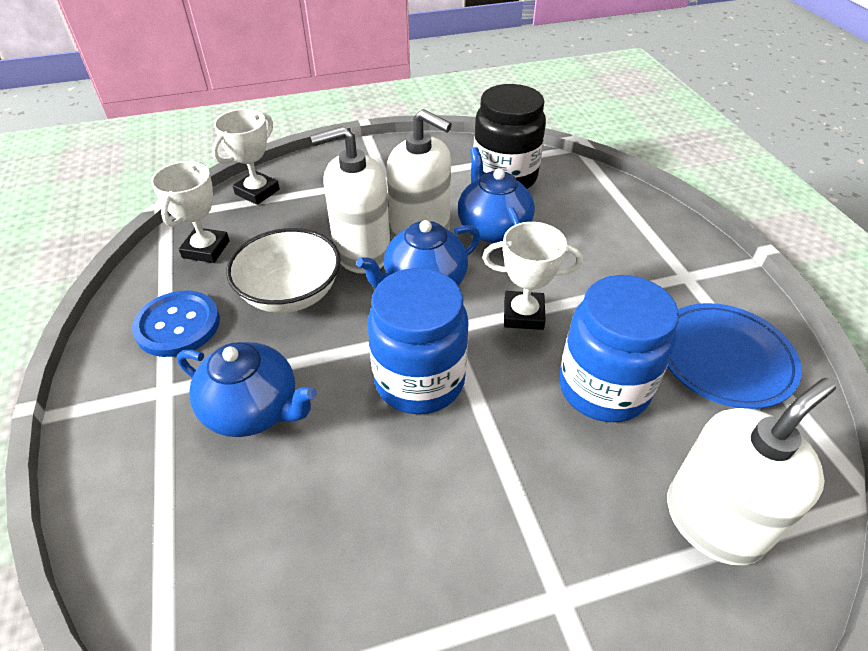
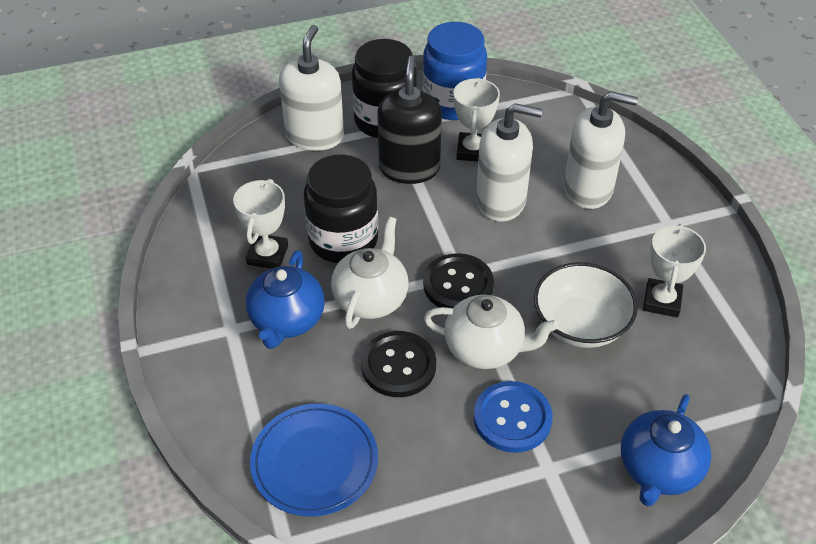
black button: 0 -> 2
black jar: 1 -> 2
black soap dispenser: 0 -> 1
blue jar: 2 -> 1
blue teapot: 3 -> 2
white teapot: 0 -> 2

